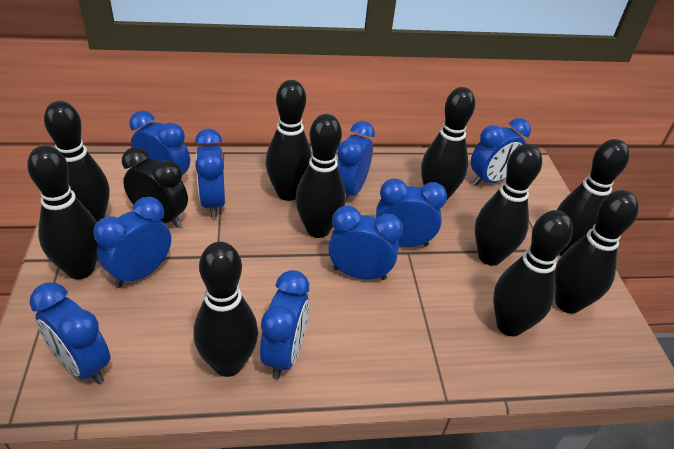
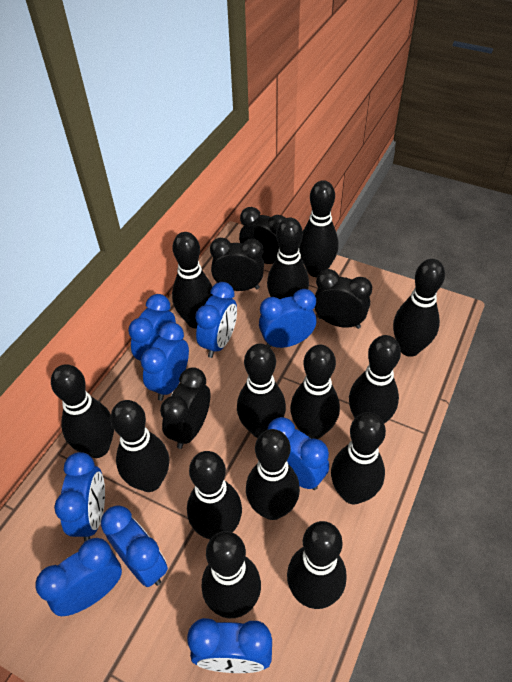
black bowling pin: 10 -> 14
black clock: 1 -> 4

